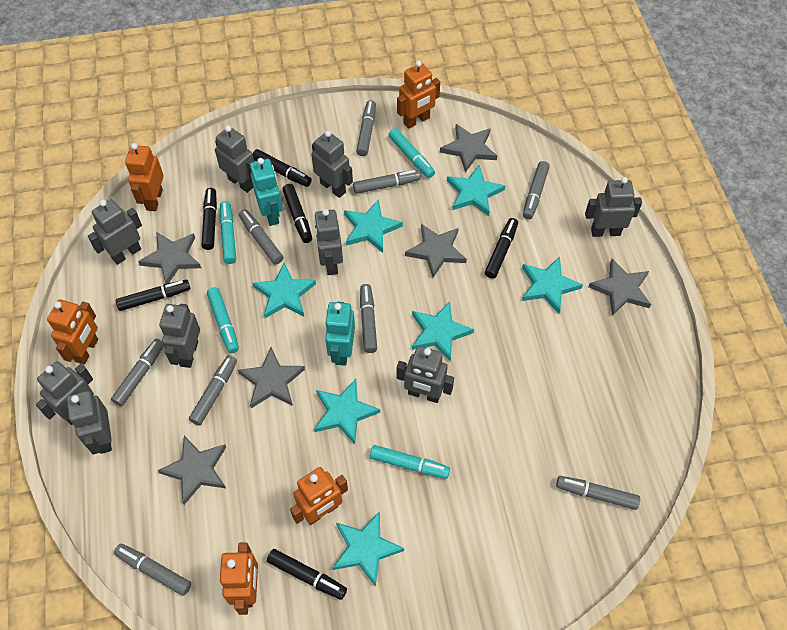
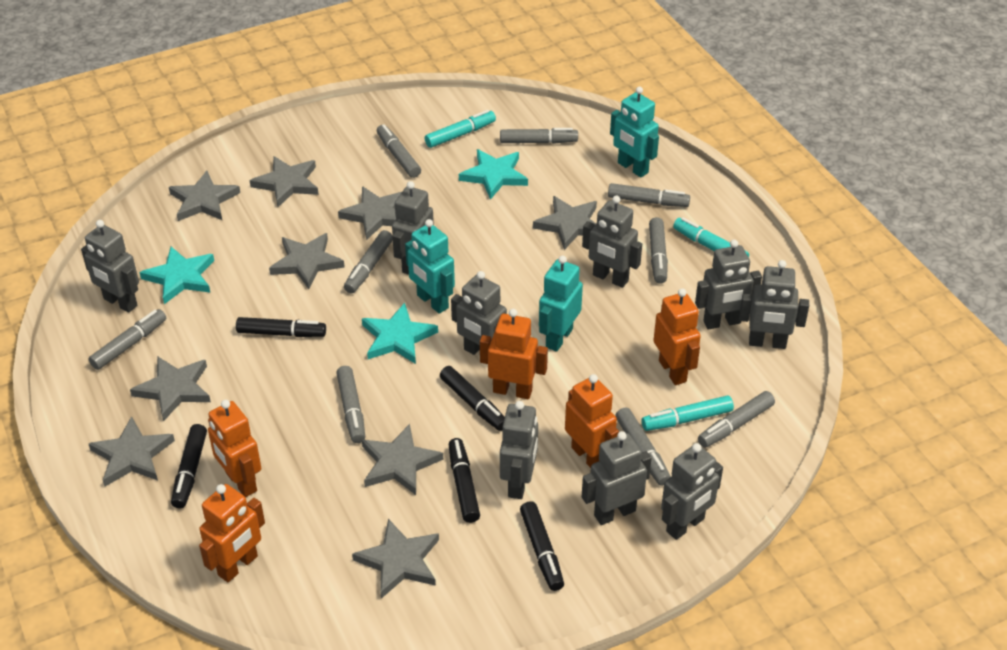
black marker: 6 -> 5
grey star: 6 -> 9
turquoise marker: 4 -> 3
turquoise robot: 2 -> 3
turquoise star: 7 -> 3

